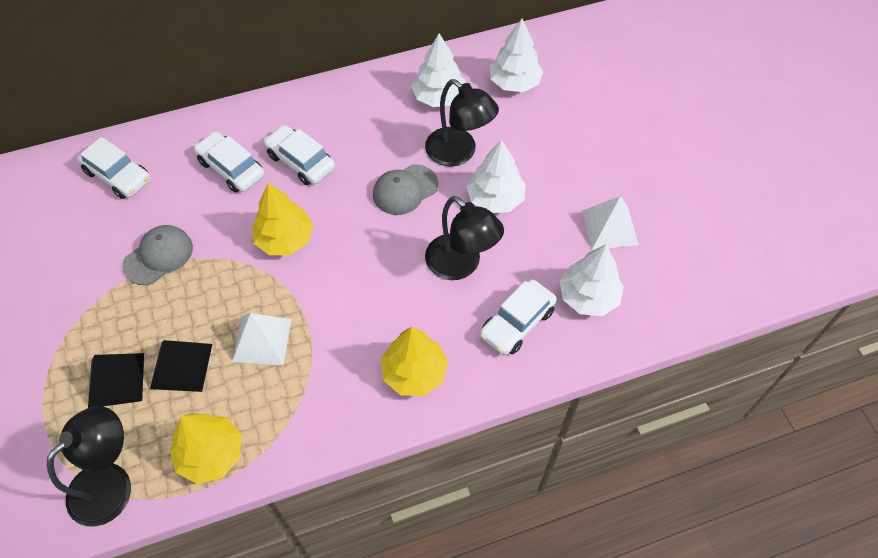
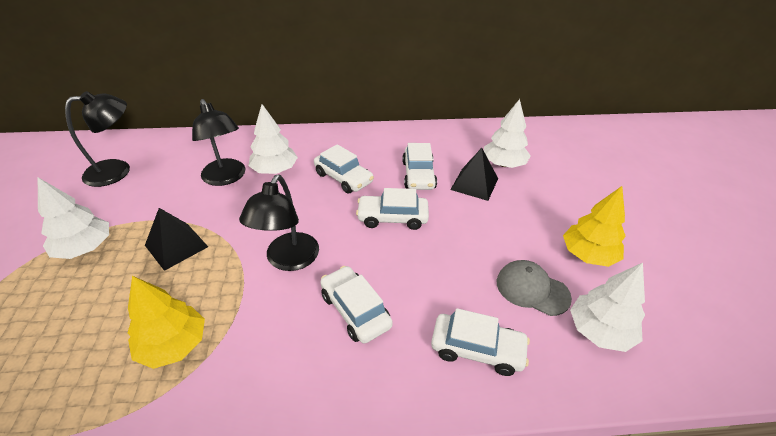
grey cap: 2 -> 1
white car: 4 -> 5
white pyramid: 2 -> 0
yellow tree: 3 -> 2

